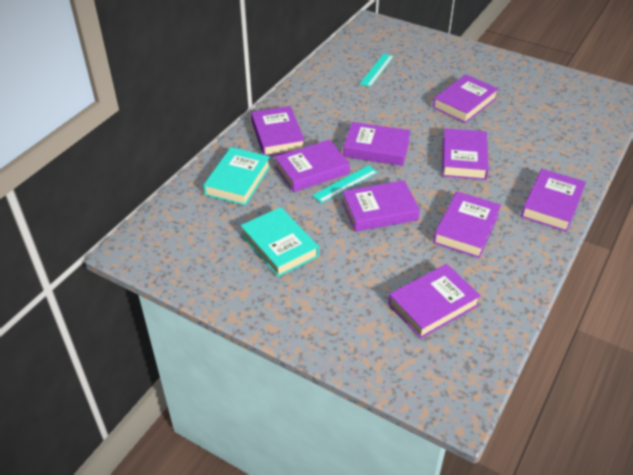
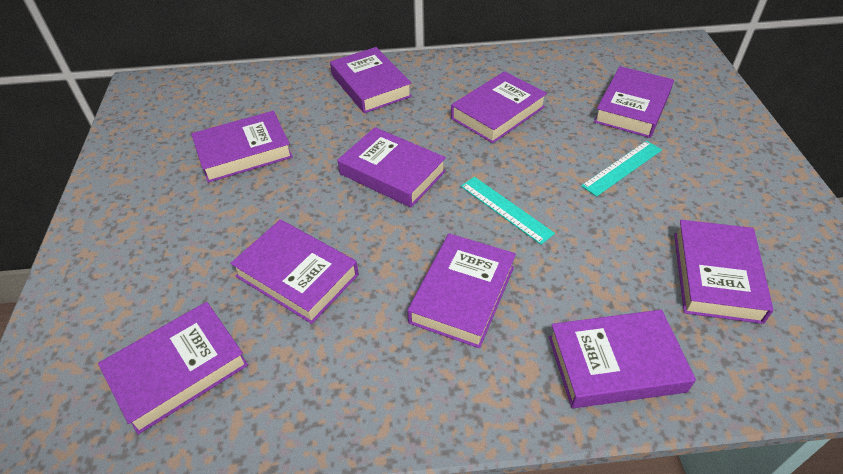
purple book: 9 -> 10
turquoise book: 2 -> 0

